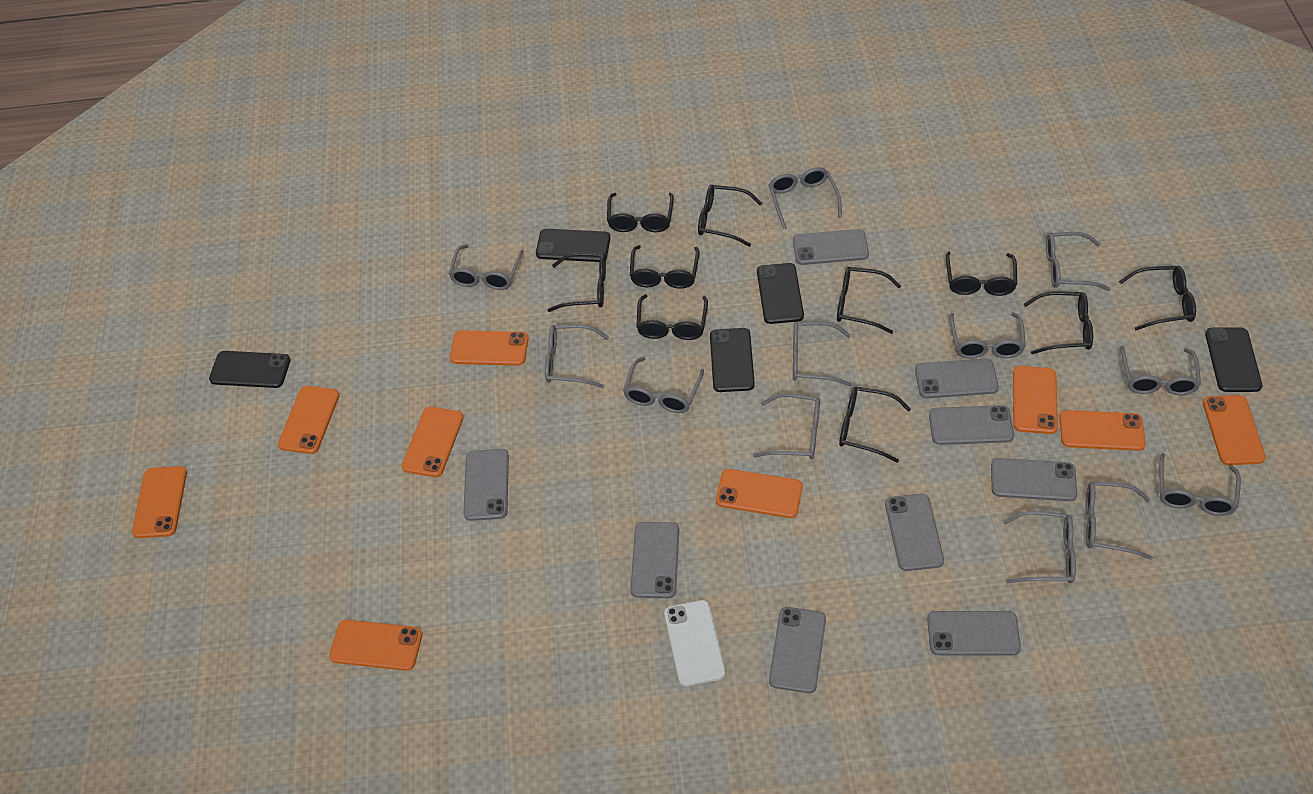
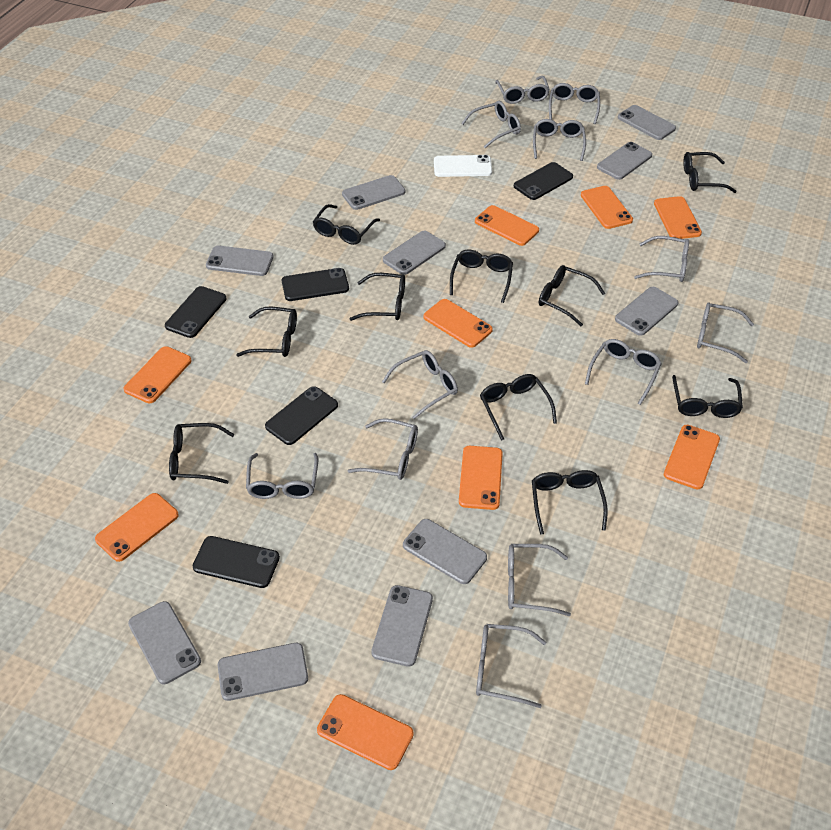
grey phone: 9 -> 10

